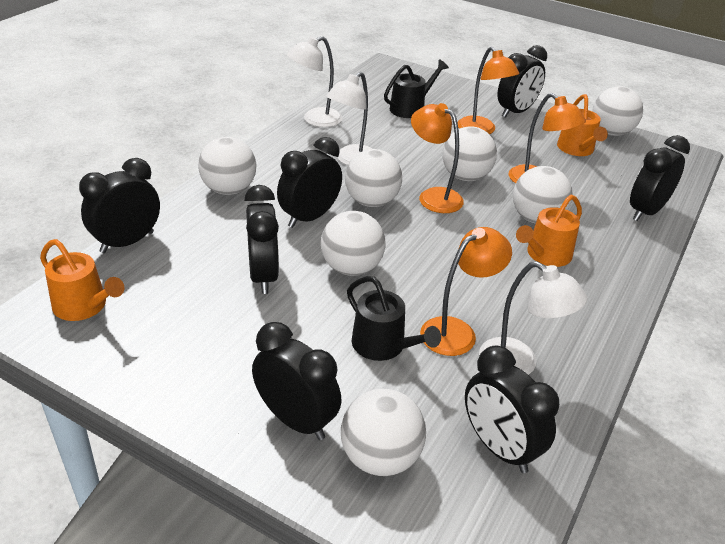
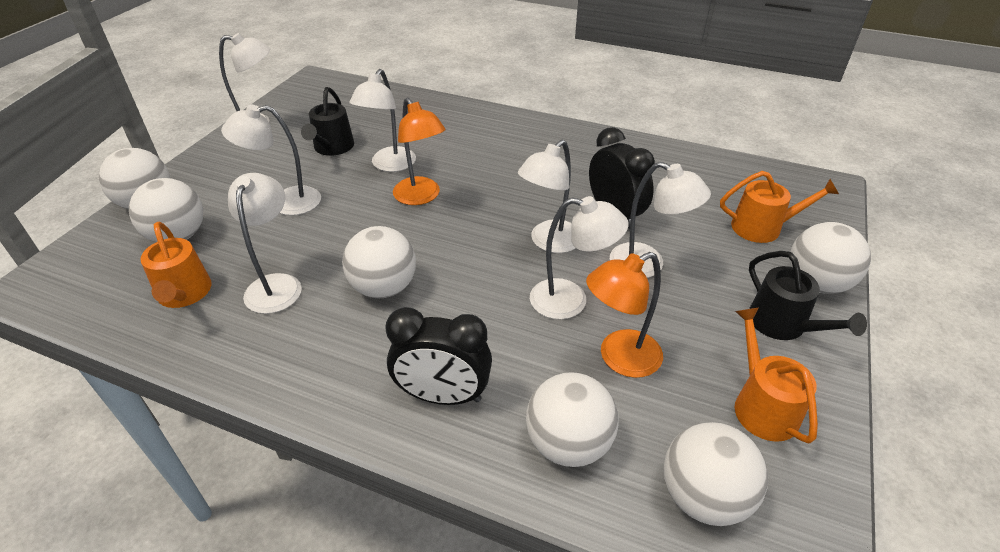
black clock: 7 -> 2
orange lamp: 4 -> 2
white ball: 7 -> 6
white lamp: 3 -> 7

